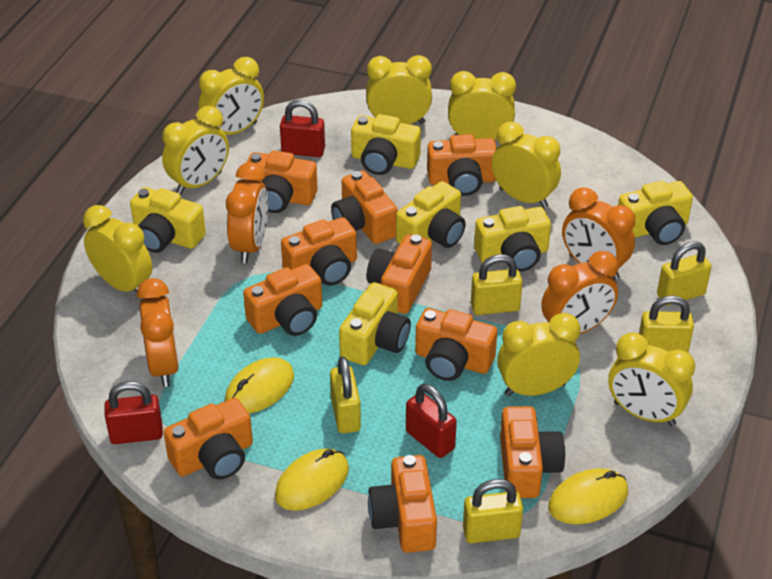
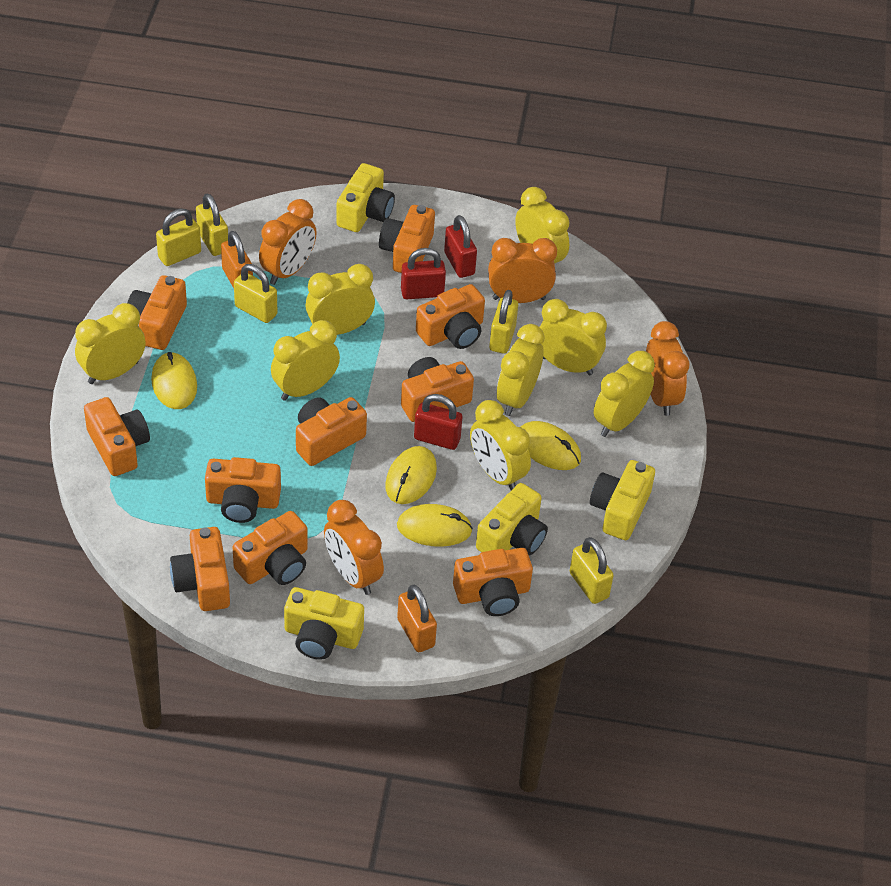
orange padlock: 0 -> 2
yellow camera: 6 -> 4
yellow mouse: 3 -> 4

